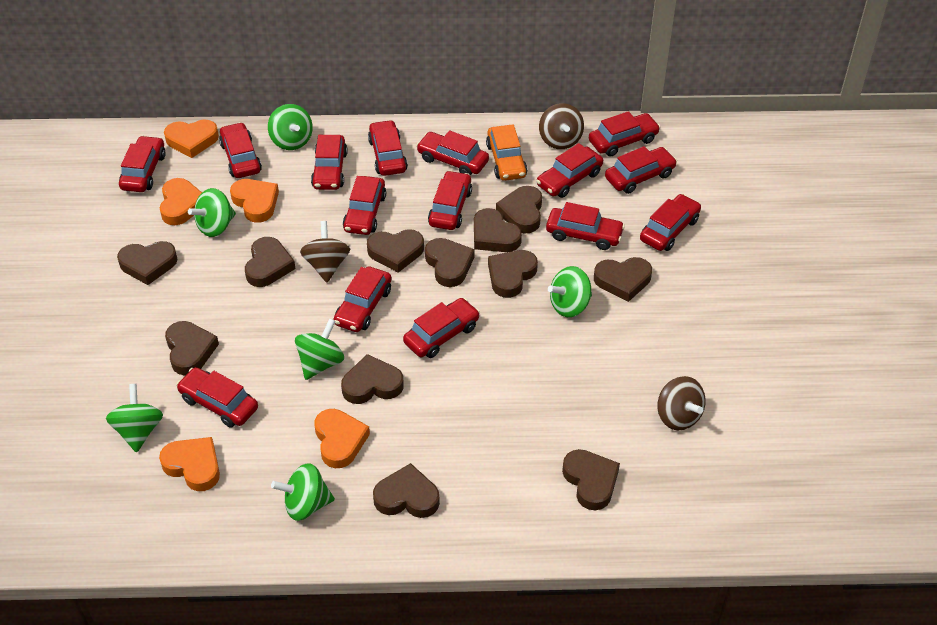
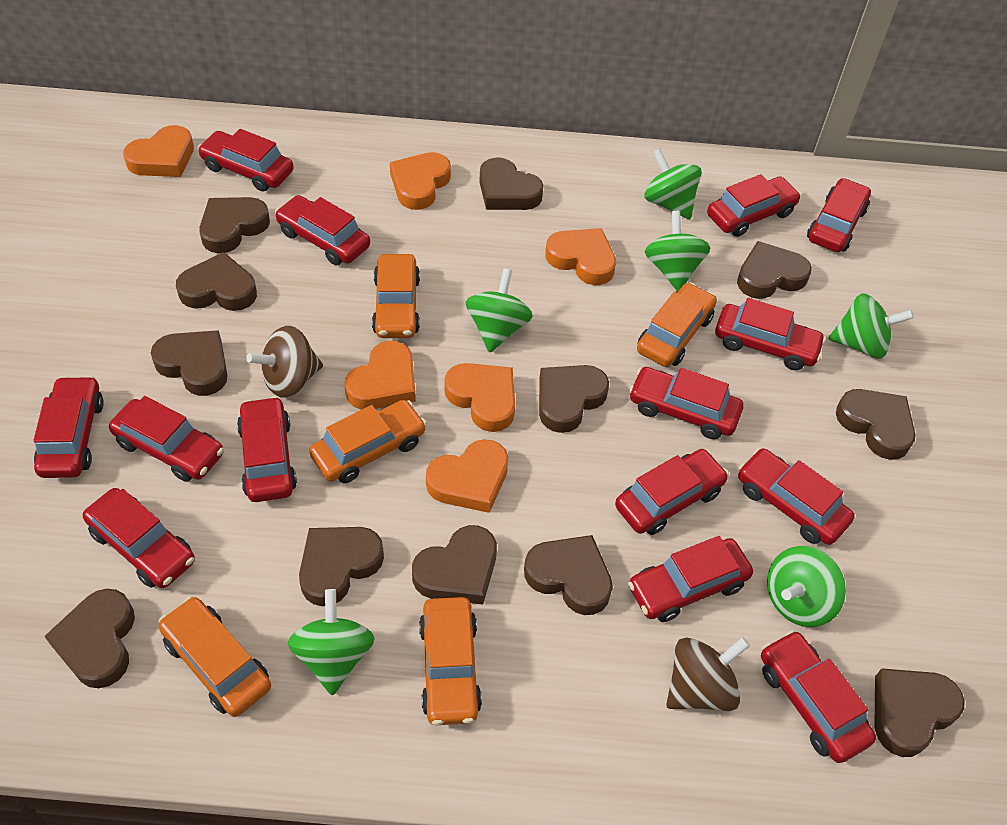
brown spinning top: 3 -> 2
orange car: 1 -> 5
orange heart: 5 -> 6
red car: 15 -> 14

